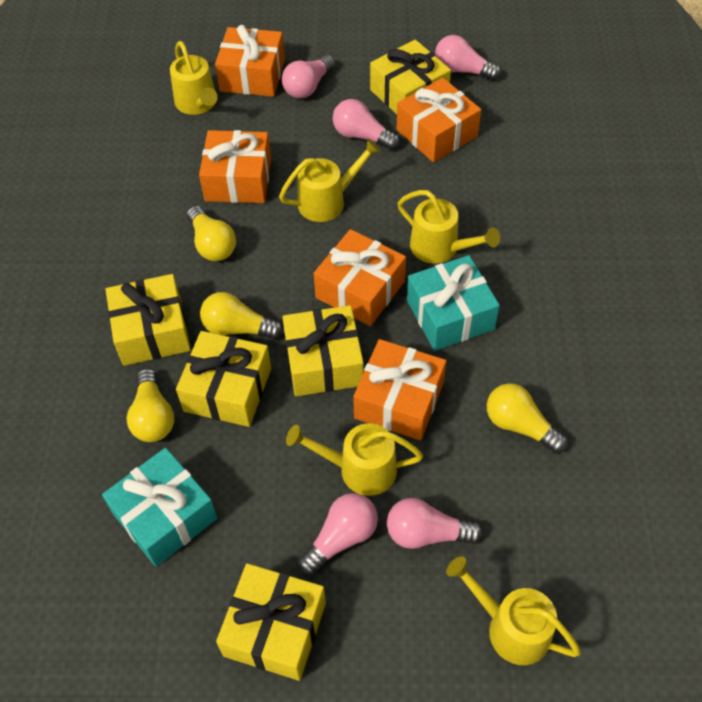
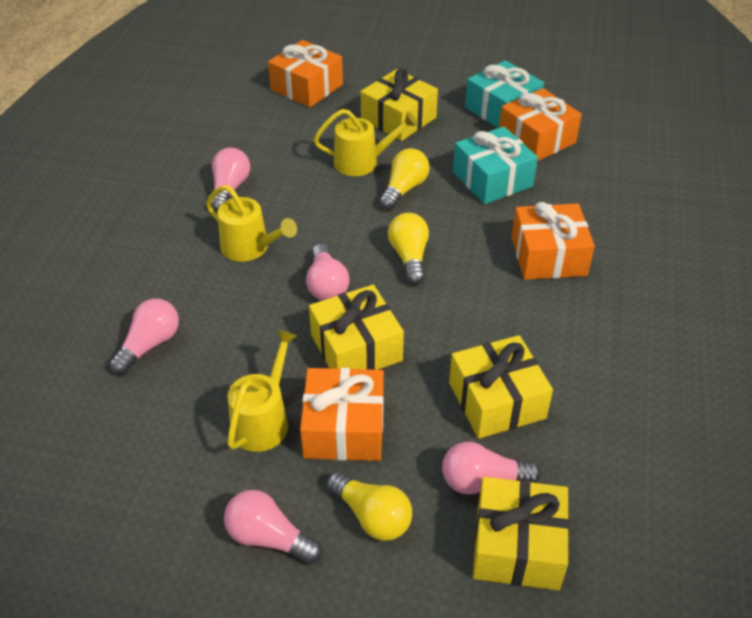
orange gift: 5 -> 4
yellow gift: 5 -> 4
yellow light bulb: 4 -> 3
yellow watering can: 5 -> 3

